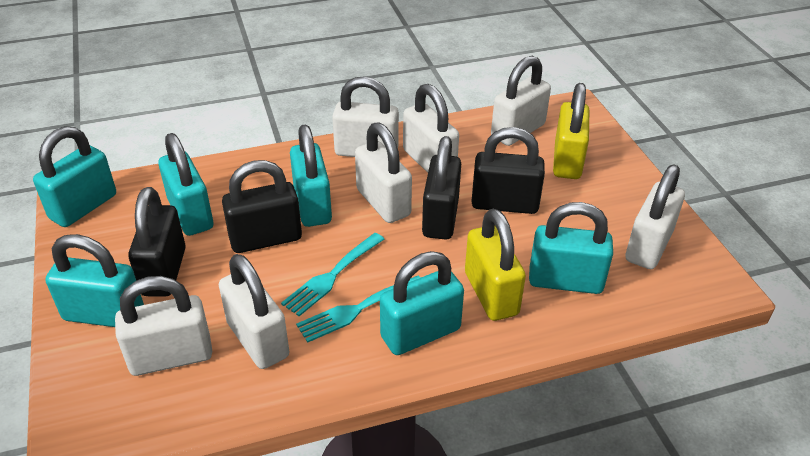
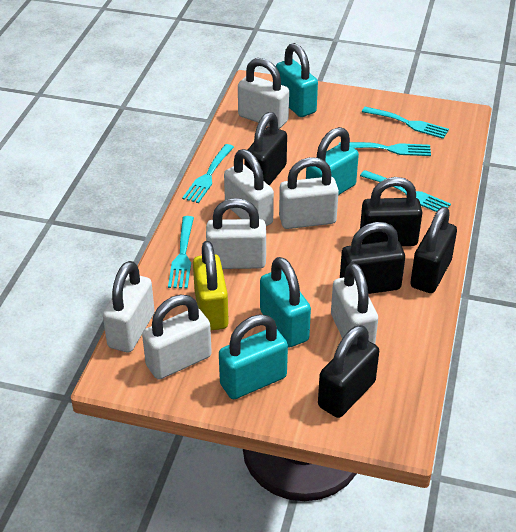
black padlock: 4 -> 5
turquoise fork: 2 -> 5
turquoise padlock: 6 -> 4
yellow padlock: 2 -> 1

